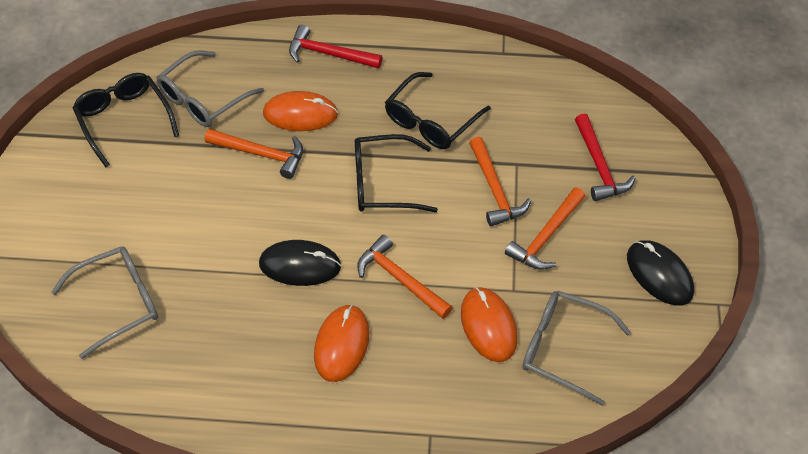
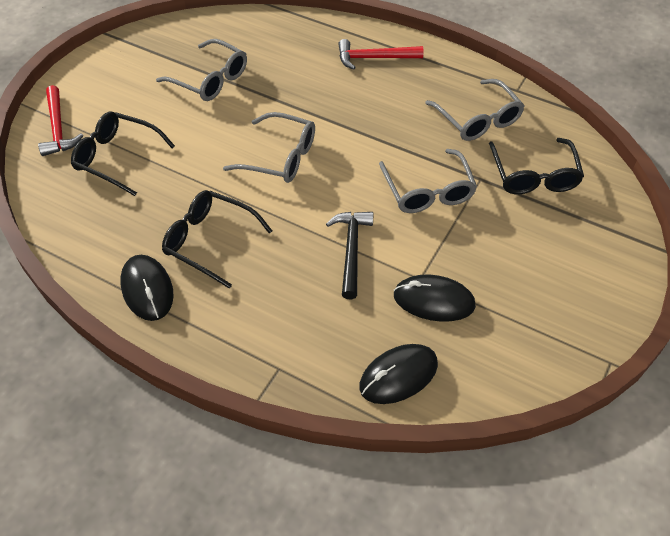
black hammer: 0 -> 1
black mouse: 2 -> 3
grey glasses: 3 -> 4
orange hammer: 4 -> 0
orange mouse: 3 -> 0

